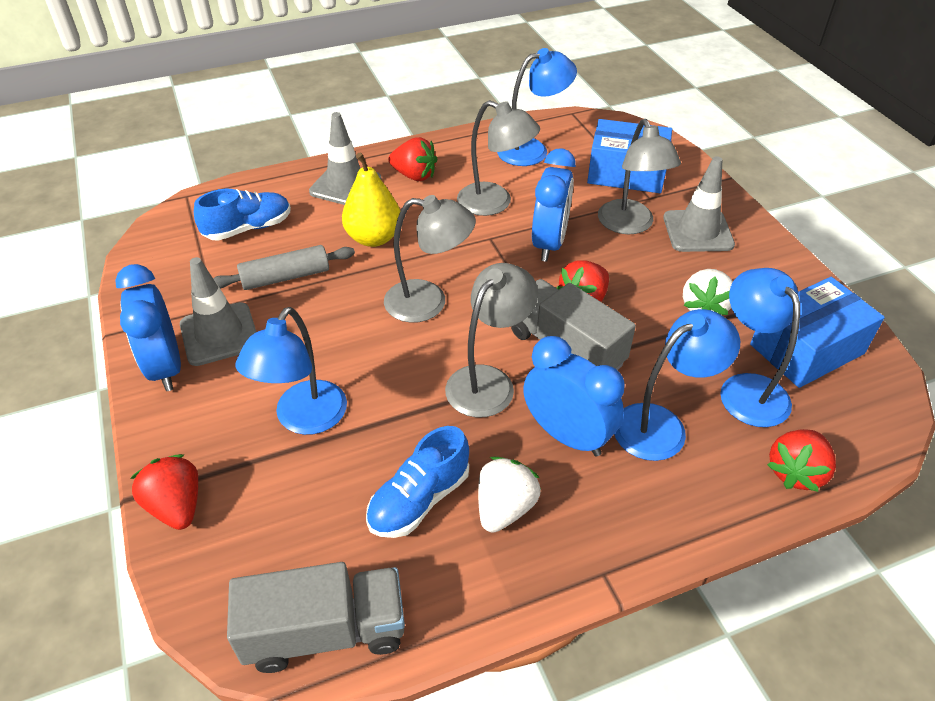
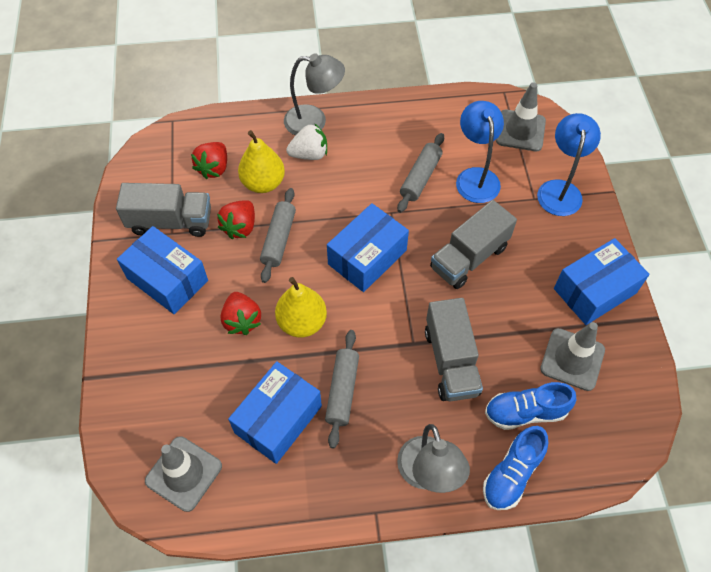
blue box: 2 -> 4
blue clock: 3 -> 0
blue lamp: 4 -> 2
grey lamp: 4 -> 2
grey rolling pin: 1 -> 3
grey truck: 2 -> 3
red strawberry: 4 -> 3
white strawberry: 2 -> 1
yellow pear: 1 -> 2

